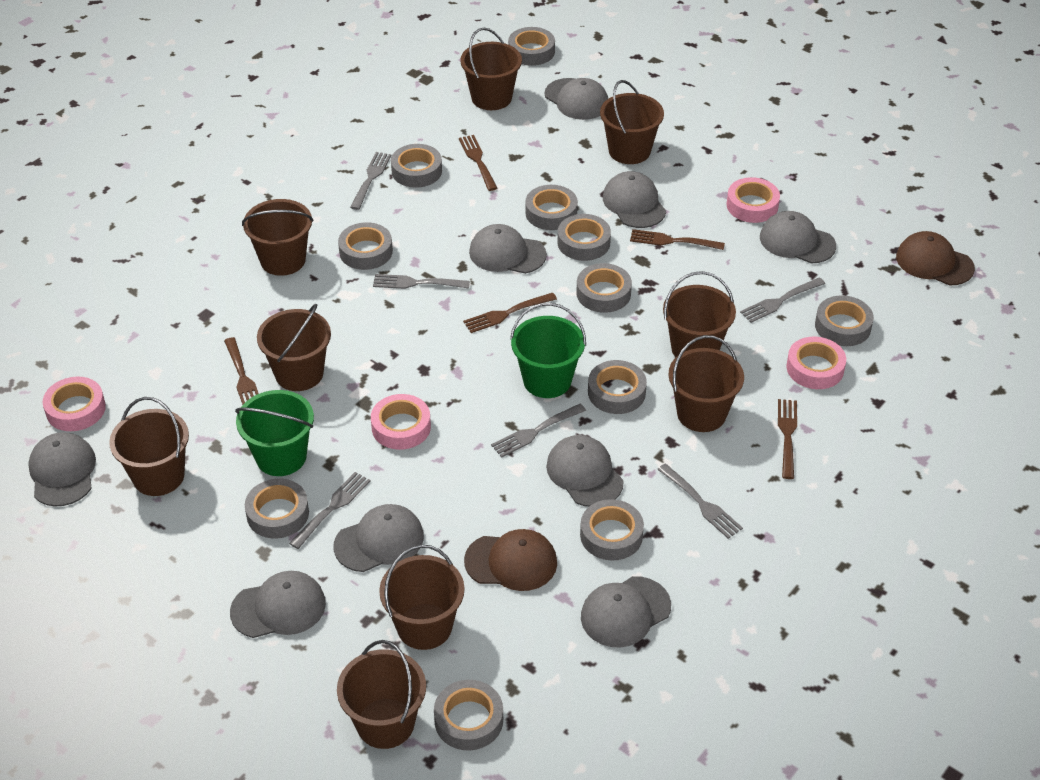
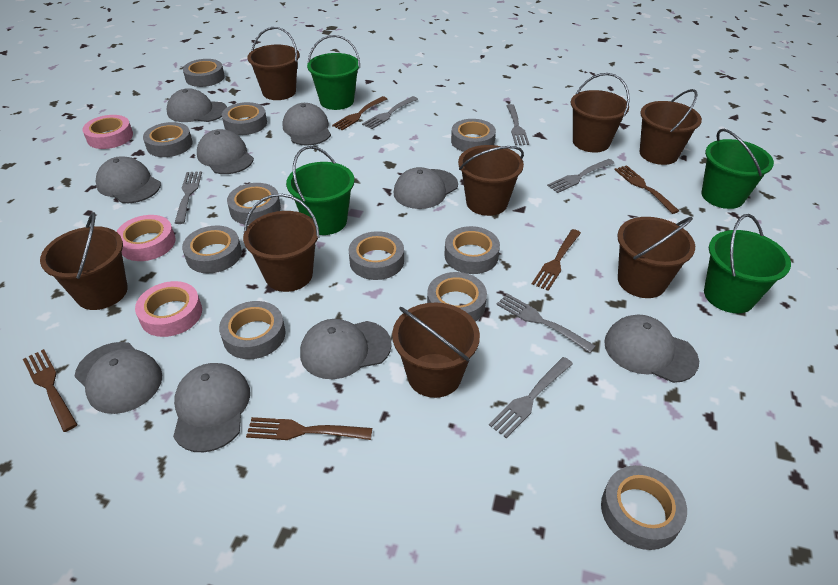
brown bucket: 9 -> 8
brown cap: 2 -> 0
green bucket: 2 -> 4
pink tape: 4 -> 3

